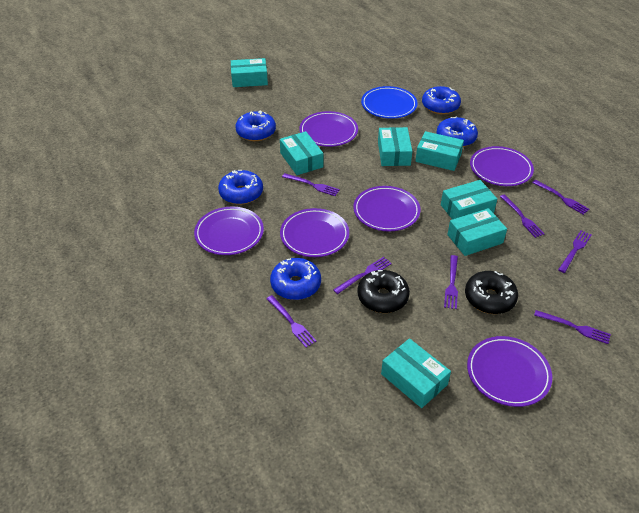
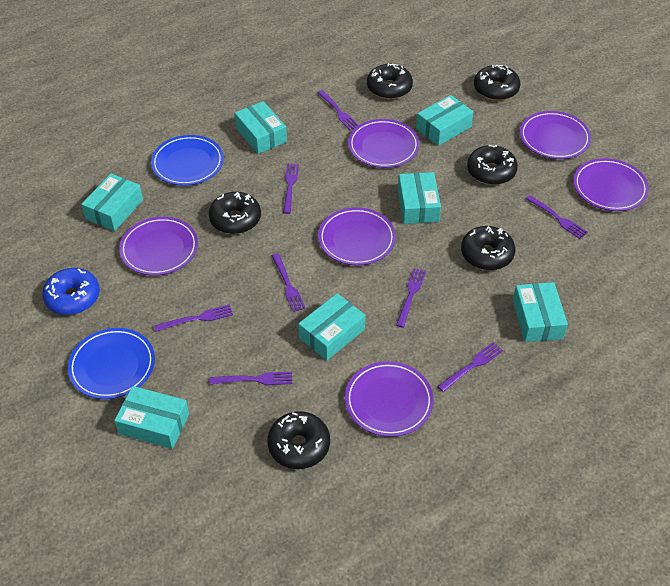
black donut: 2 -> 6
blue donut: 5 -> 1
blue plate: 1 -> 2

